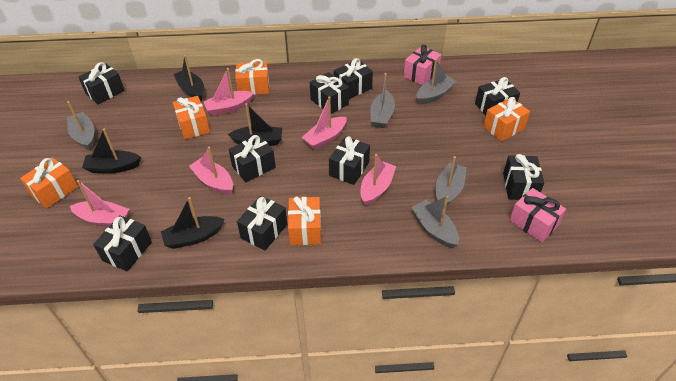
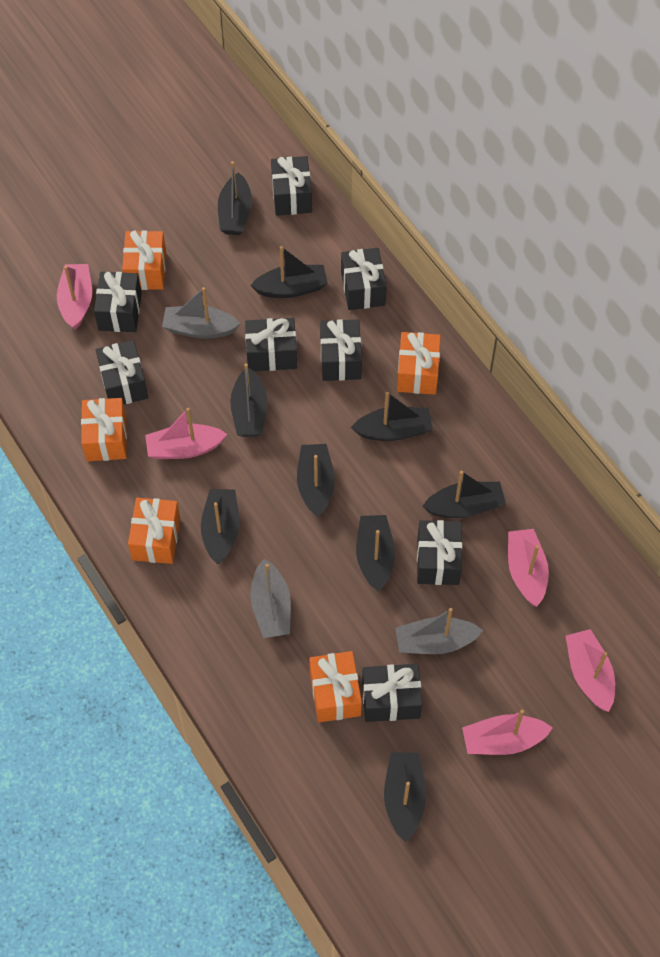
black boat: 4 -> 9
black gift: 9 -> 8
grey boat: 5 -> 3
pink gift: 2 -> 0

